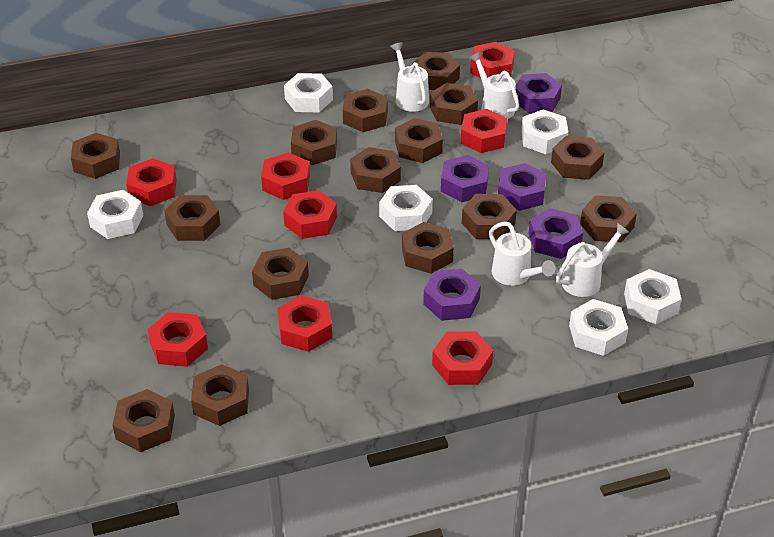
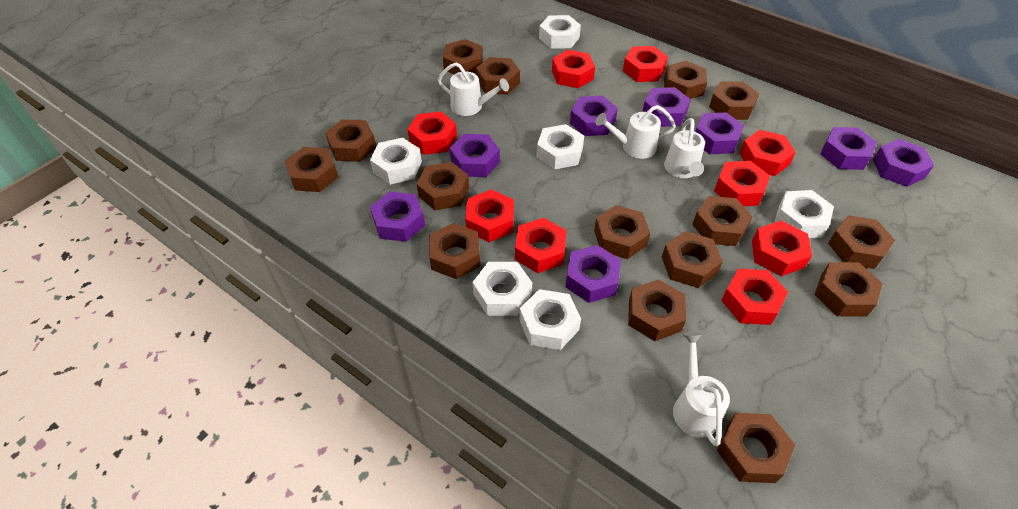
purple nut: 5 -> 8
red nut: 8 -> 9

